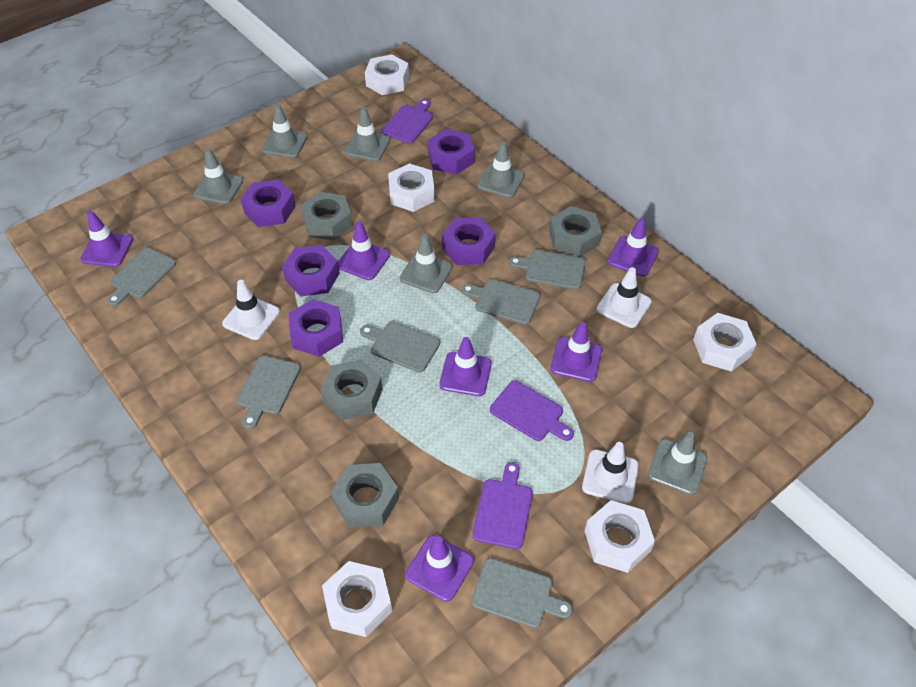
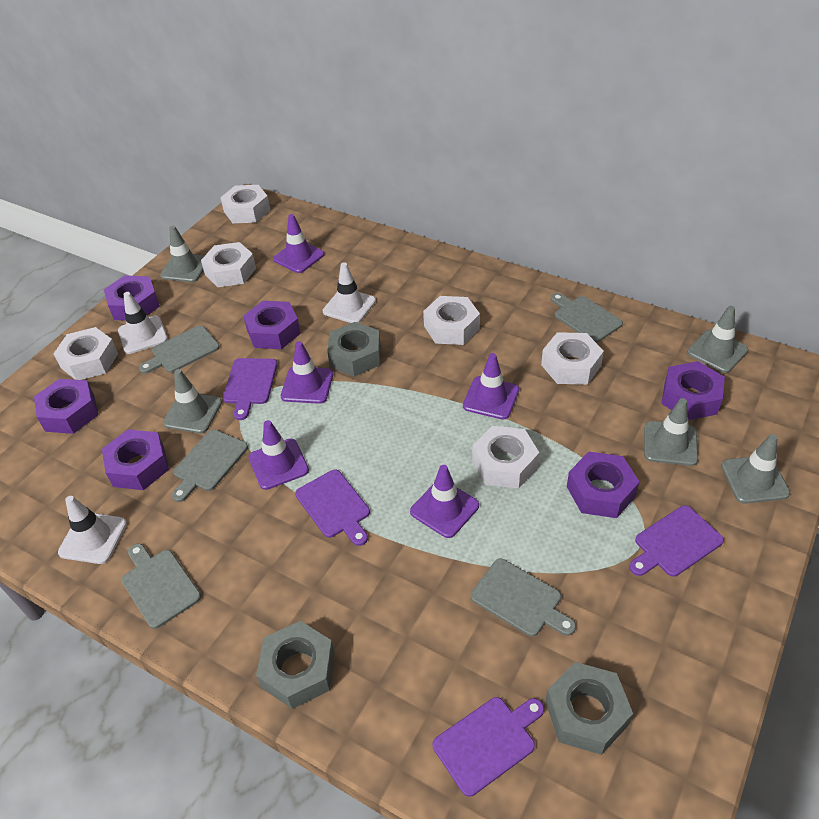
grey cutting board: 6 -> 5
grey nut: 4 -> 3
grey traffic cone: 6 -> 5
purple cutting board: 3 -> 4
purple nut: 5 -> 6
purple traffic cone: 6 -> 5
white nut: 5 -> 6

